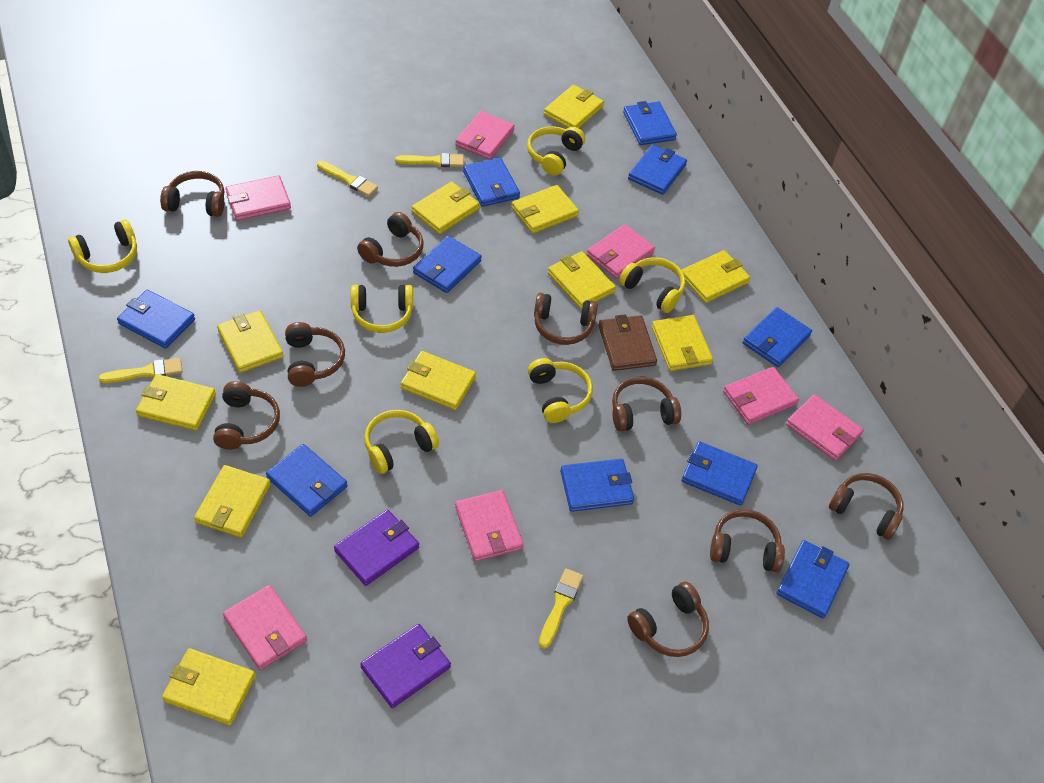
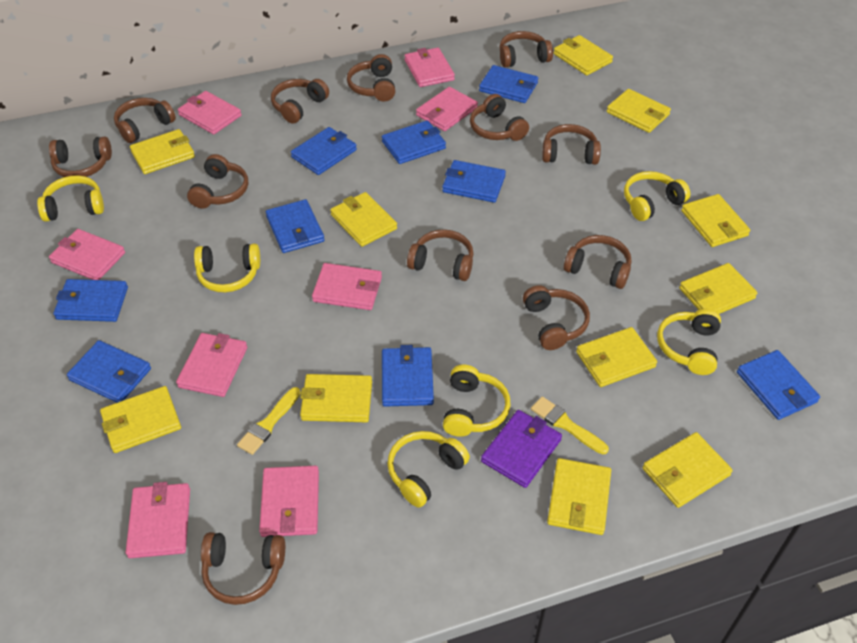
blue wallet: 10 -> 9
brown headphones: 9 -> 12
brown wallet: 1 -> 0
pink wallet: 7 -> 8
purple wallet: 2 -> 1
yellow brush: 4 -> 2

